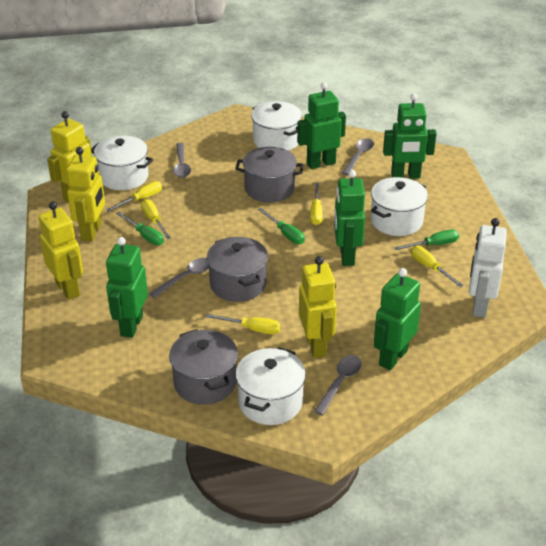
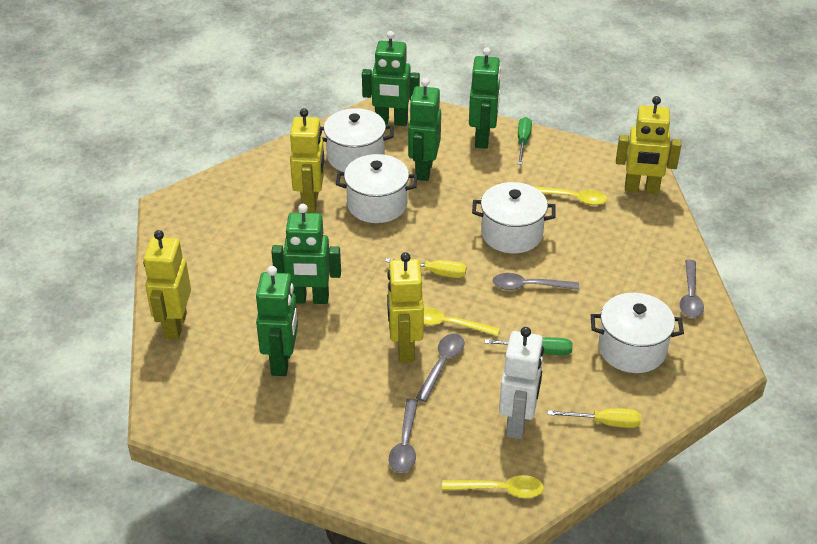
green screwdriver: 3 -> 2
grey pot: 3 -> 0
yellow screwdriver: 5 -> 2
yellow spoon: 0 -> 3

